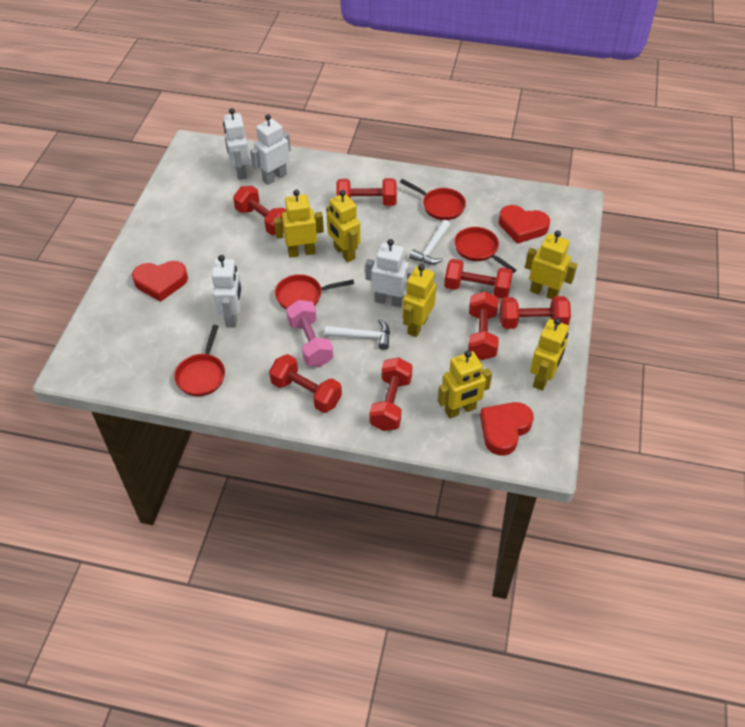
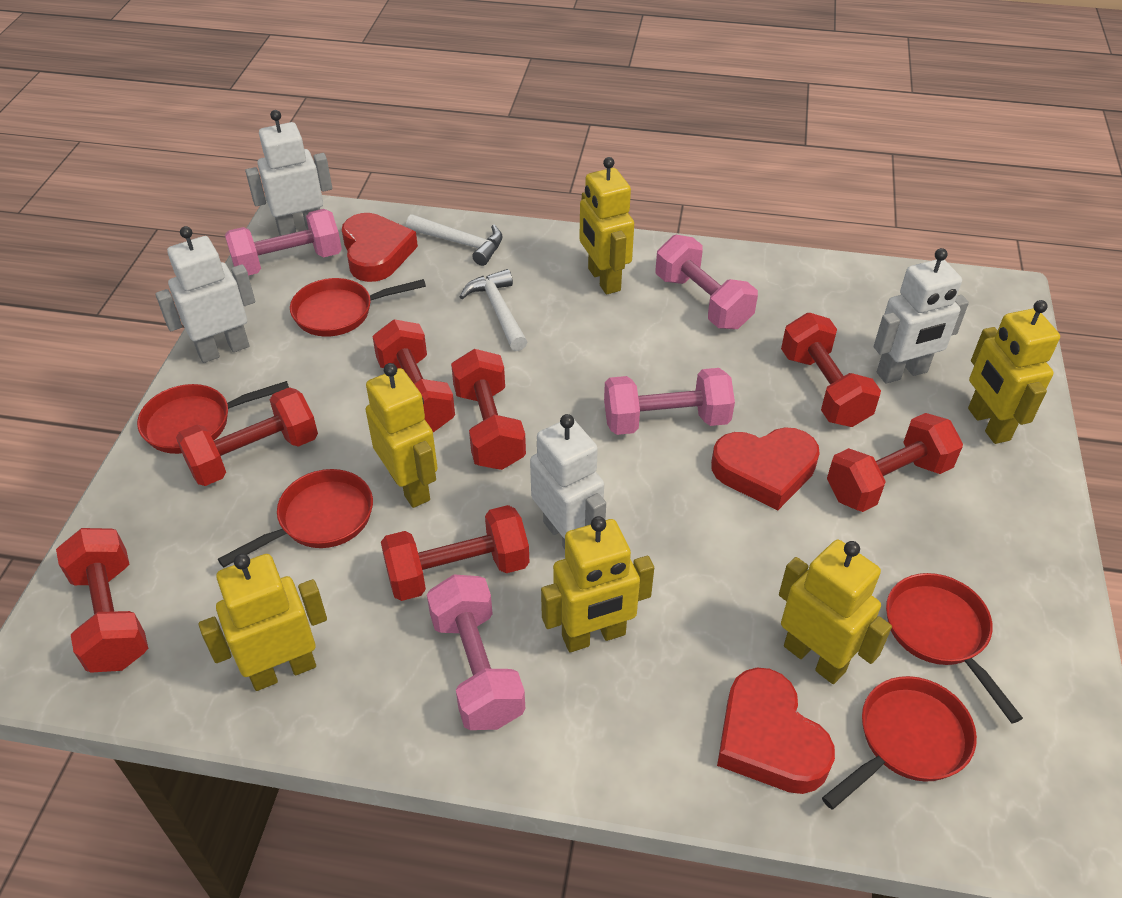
pink dumbbell: 1 -> 4
red pan: 4 -> 5

